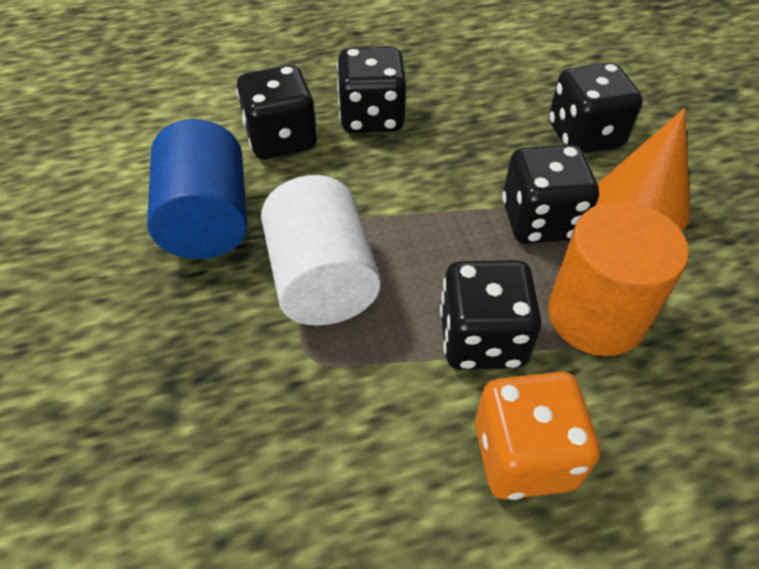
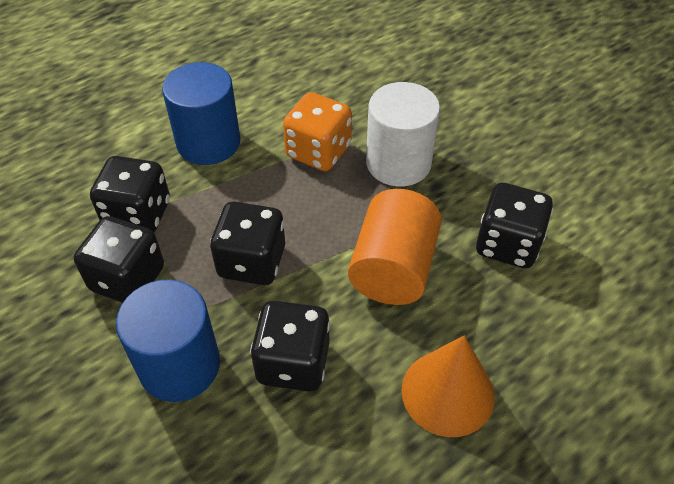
blue cylinder: 1 -> 2

